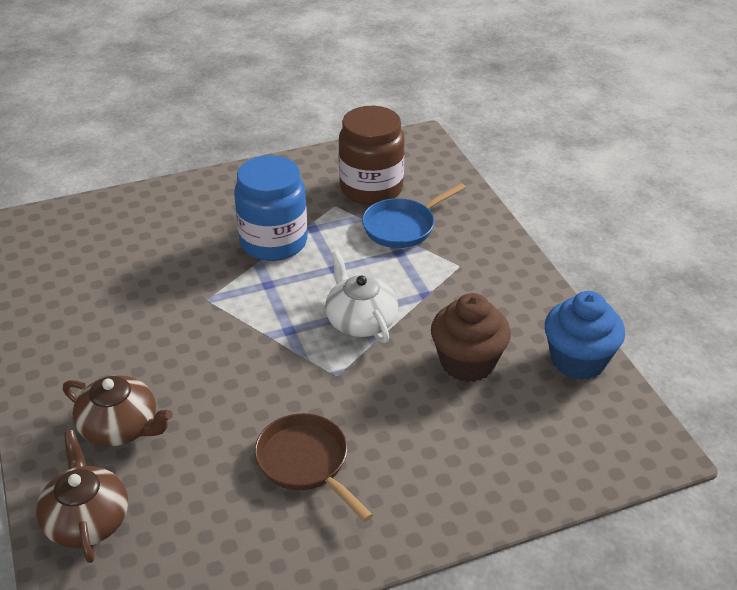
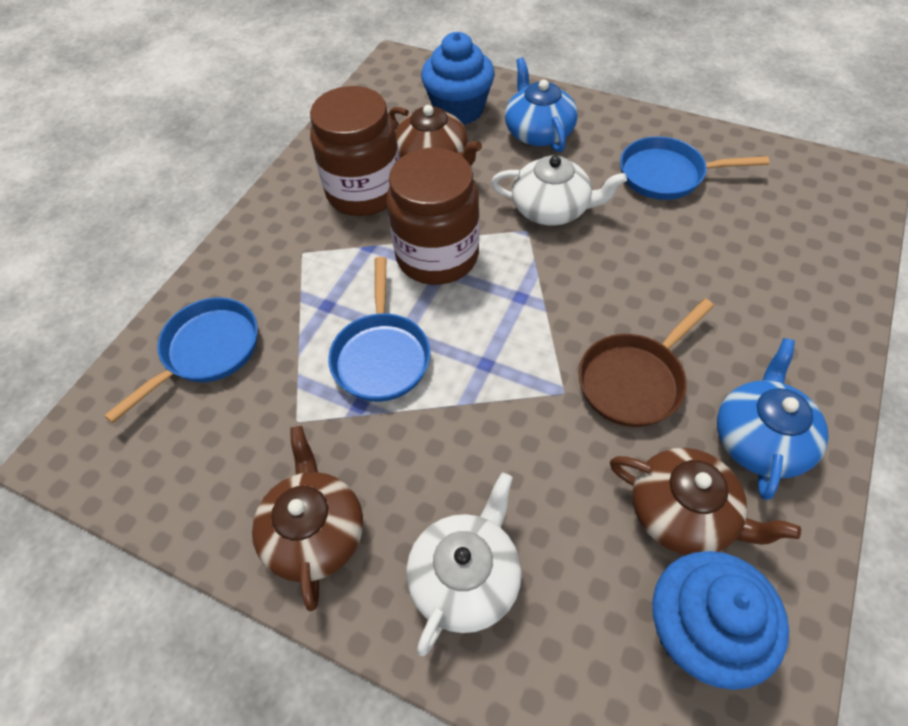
blue cupcake: 1 -> 2
blue jar: 1 -> 0
blue pan: 1 -> 3
blue teapot: 0 -> 2
brown cupcake: 1 -> 0
brown jar: 1 -> 2
brown teapot: 2 -> 3
white teapot: 1 -> 2

